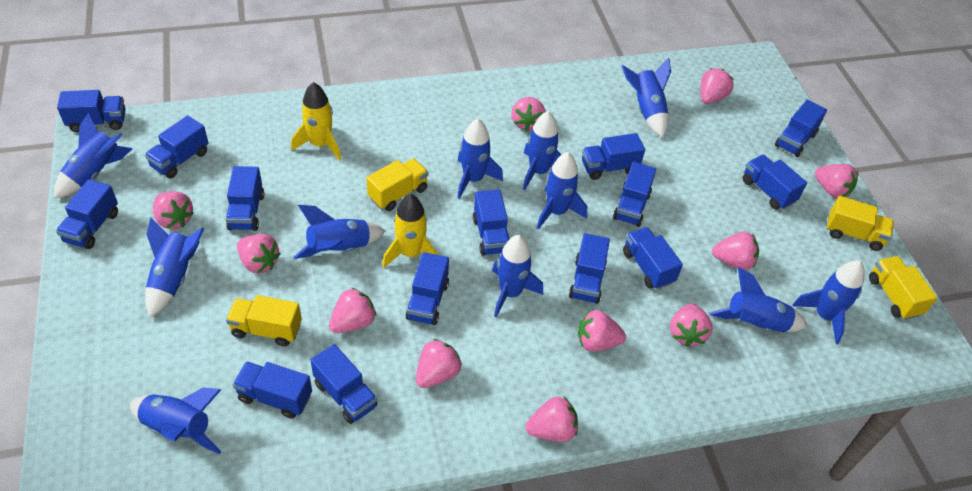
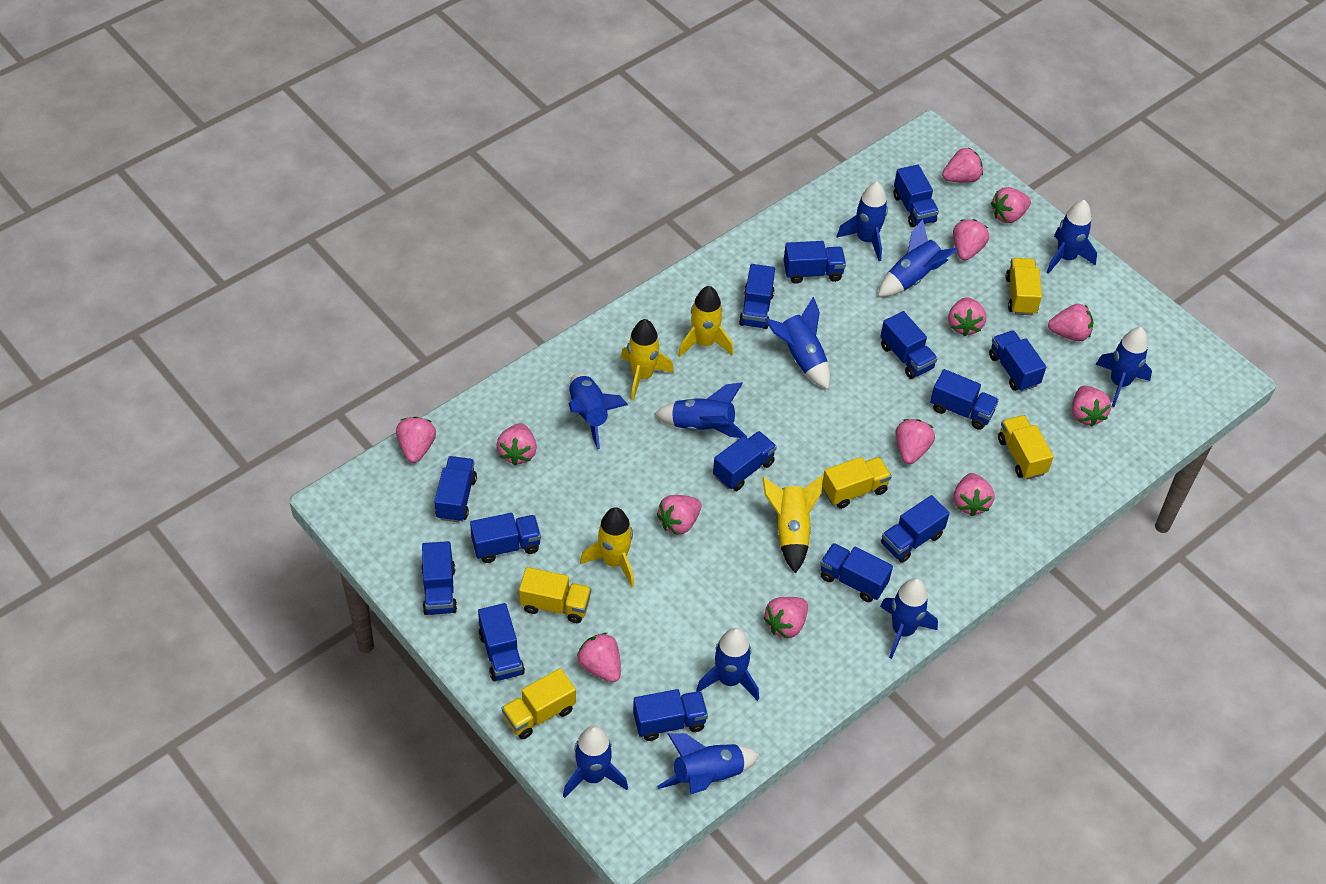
pink strawberry: 11 -> 13
yellow rocket: 2 -> 4
yellow truck: 4 -> 5

